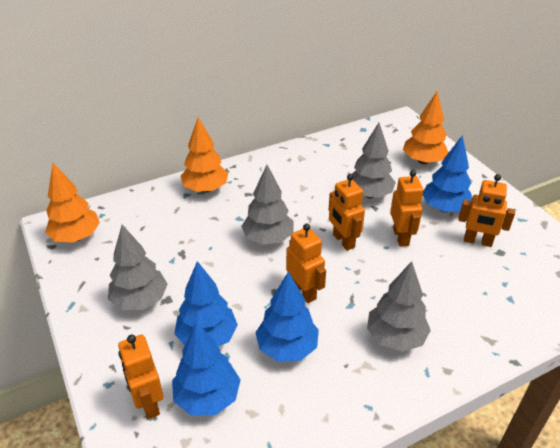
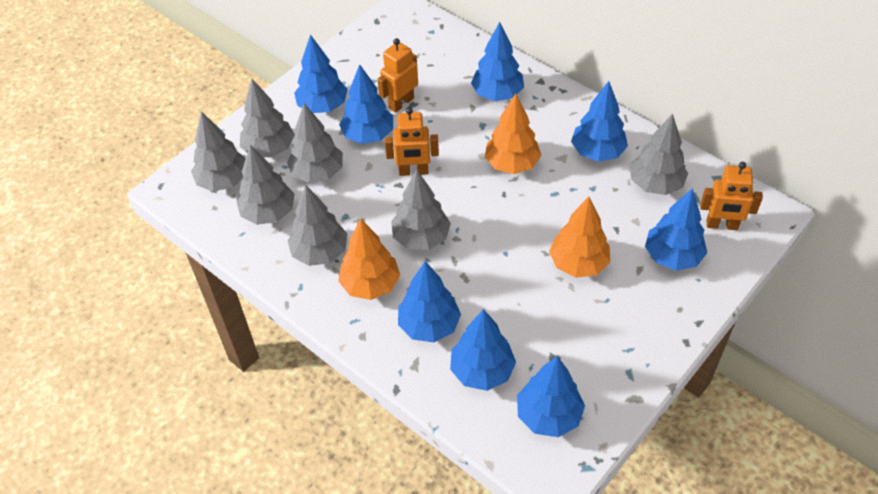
blue tree: 4 -> 8
grey tree: 4 -> 7
orange robot: 5 -> 3

